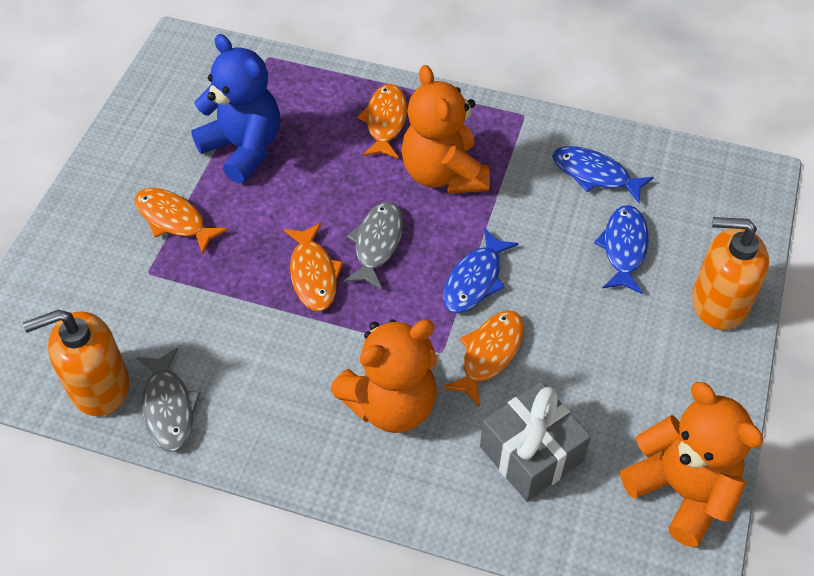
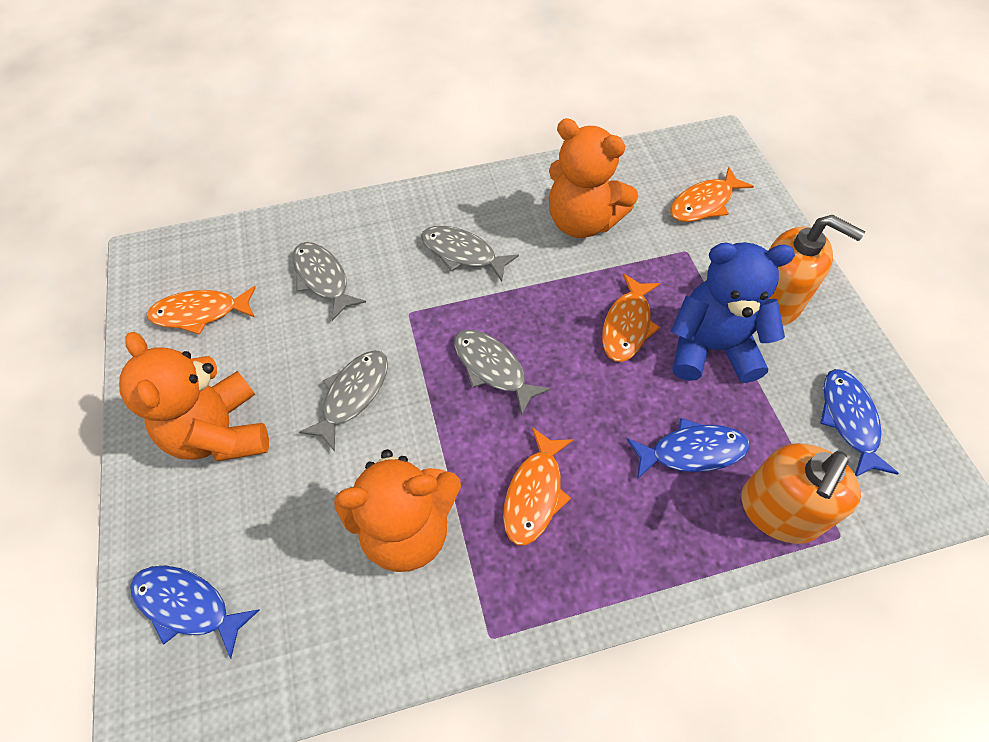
grey fish: 2 -> 4
grey gift: 1 -> 0

